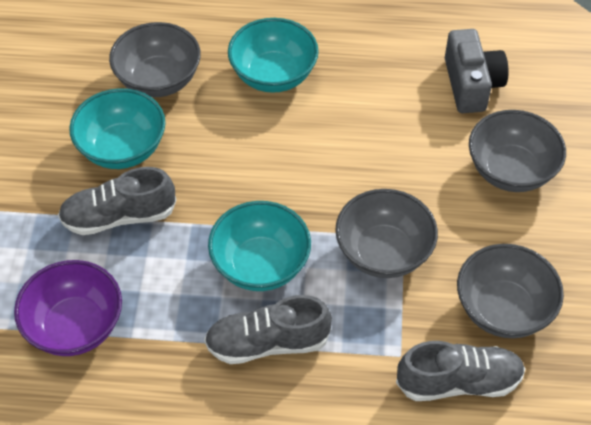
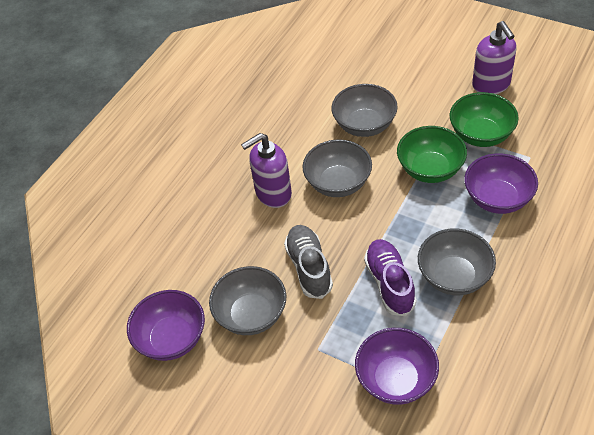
green bowl: 0 -> 2
grey camera: 1 -> 0
grey shoe: 3 -> 1
purple bowl: 1 -> 3
purple shoe: 0 -> 1
purple soap dispenser: 0 -> 2
turquoise bowl: 3 -> 0

